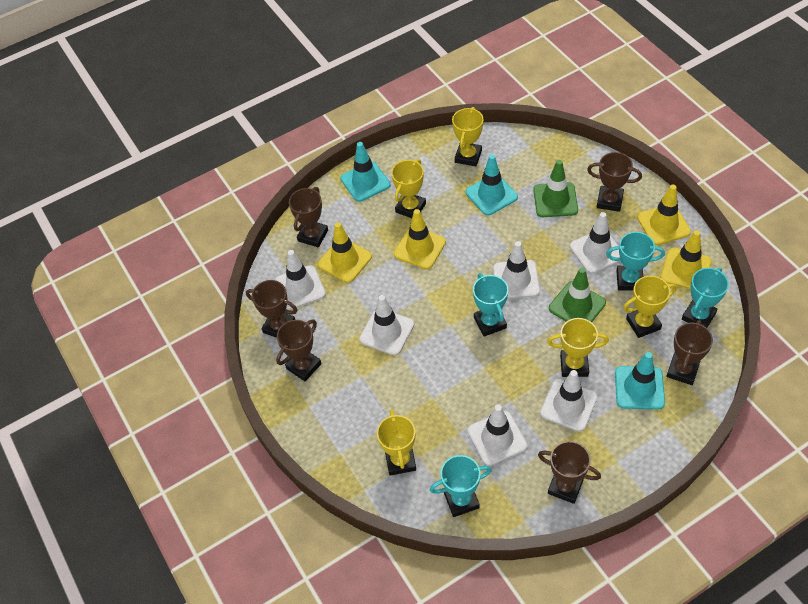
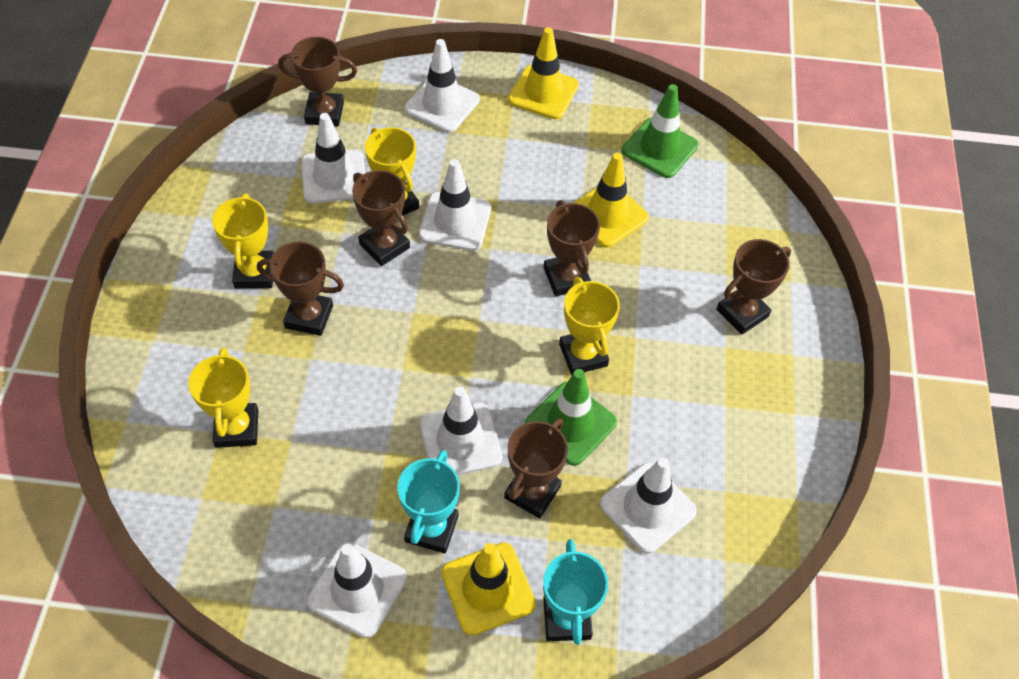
turquoise traffic cone: 3 -> 0
turquoise trophy: 4 -> 2
yellow traffic cone: 4 -> 3
yellow trophy: 5 -> 4

